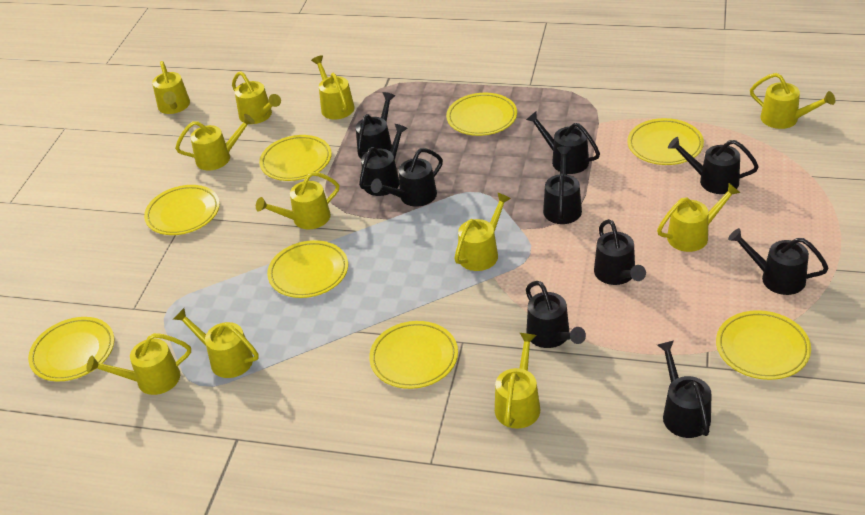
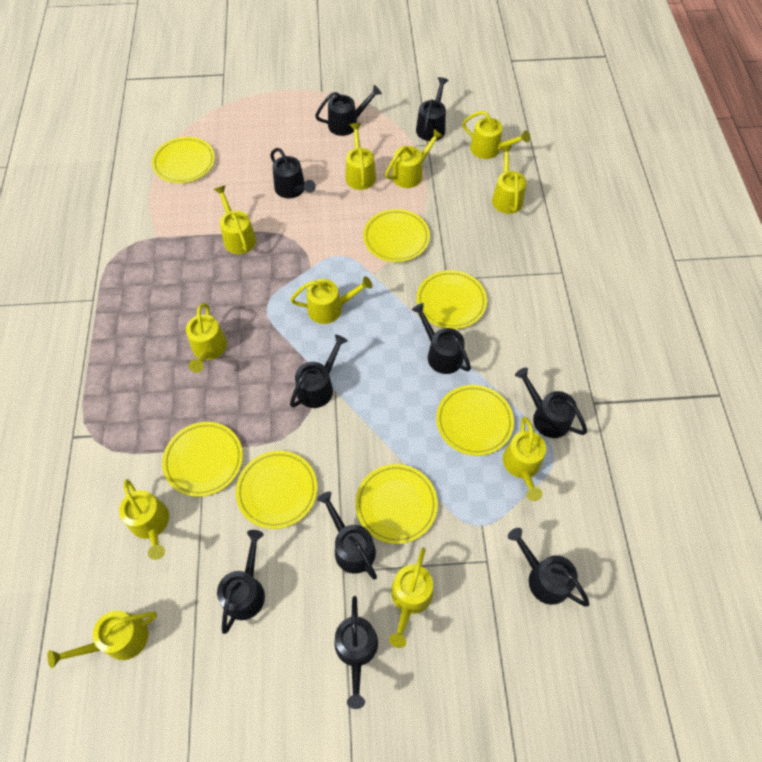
yellow plate: 8 -> 7

